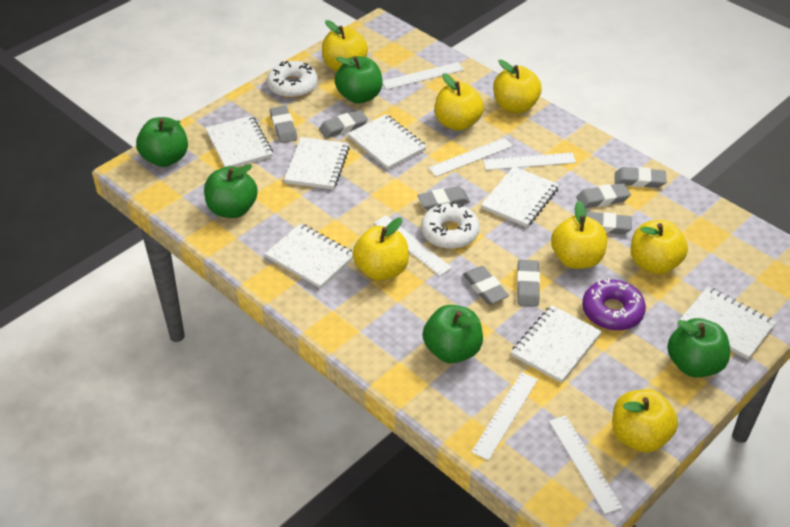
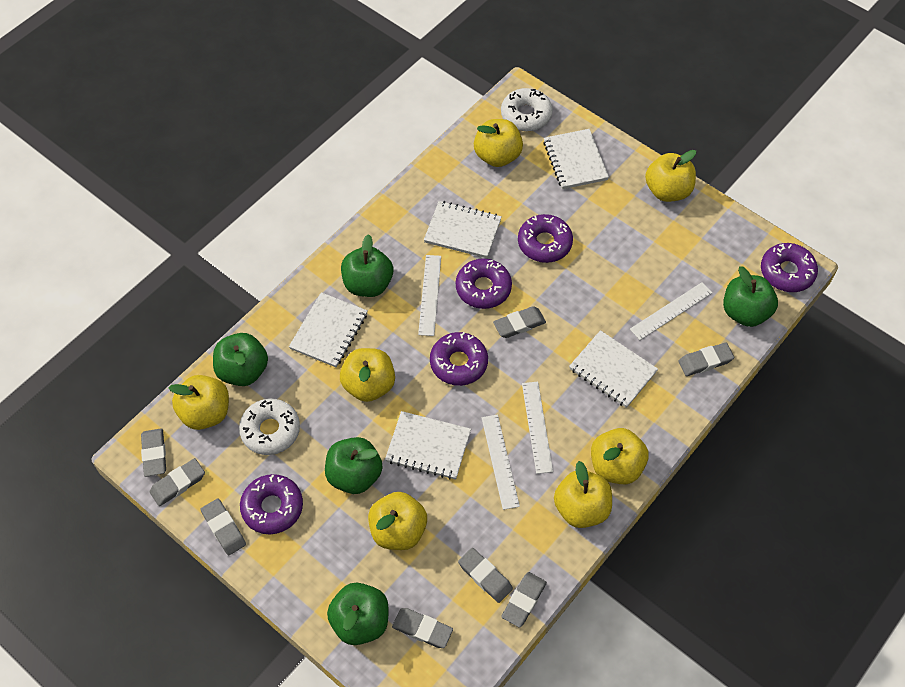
purple donut: 1 -> 5
white notebook: 7 -> 5
white ruler: 6 -> 4

